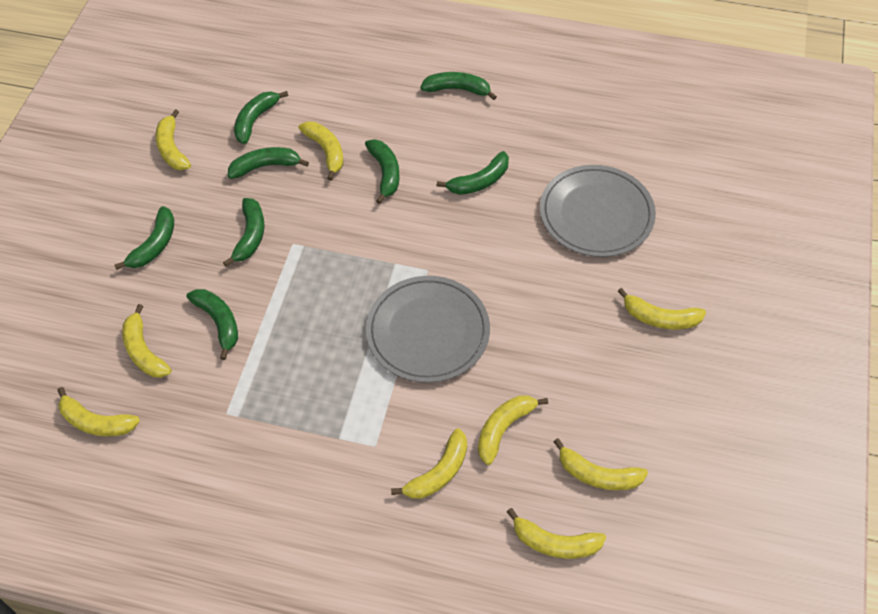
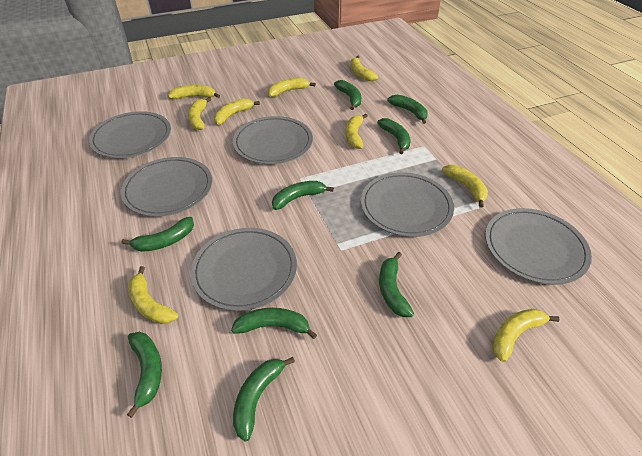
green banana: 8 -> 9
grey plate: 2 -> 6

